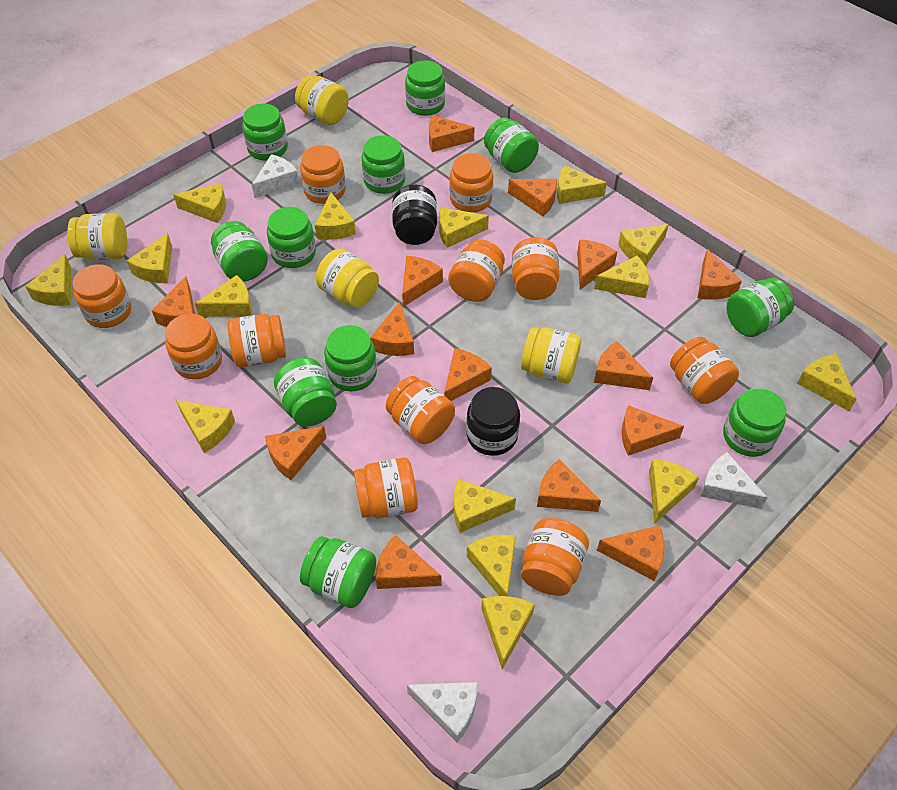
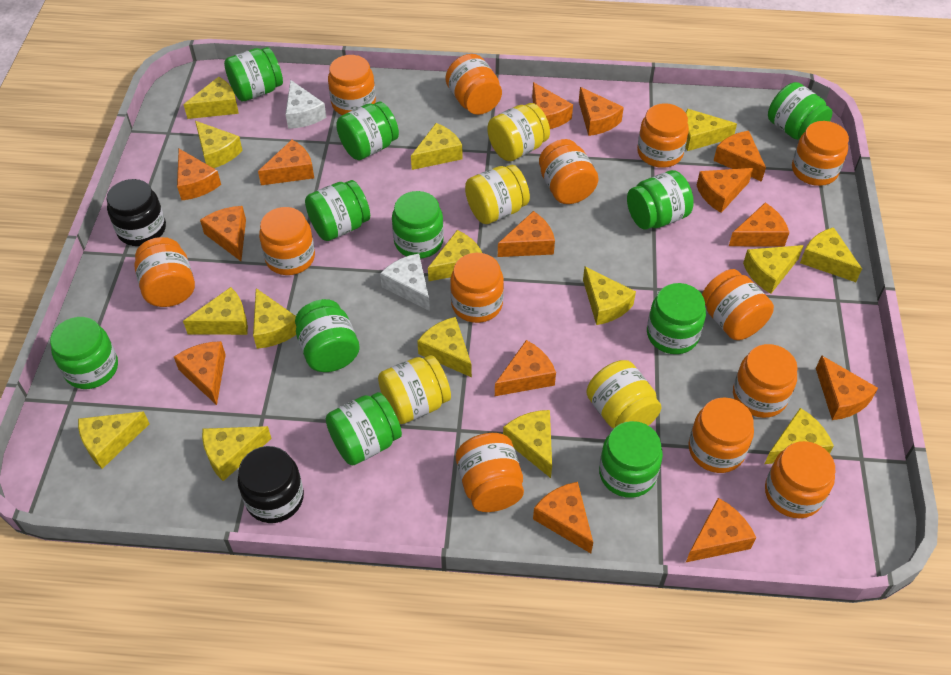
orange jar: 11 -> 13
white cheese: 3 -> 2

